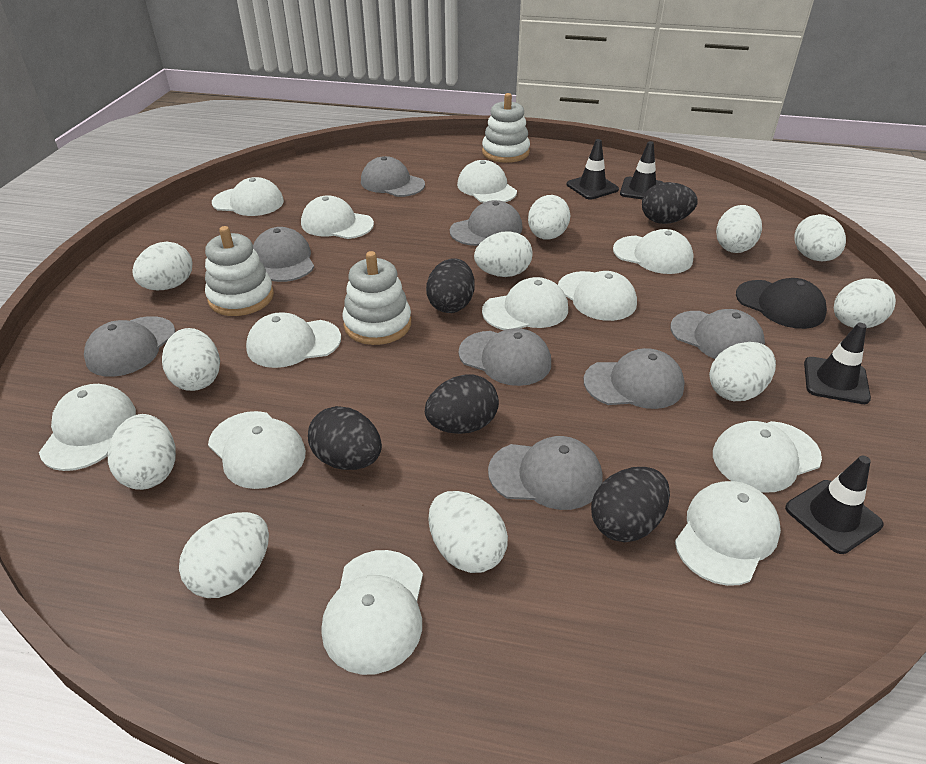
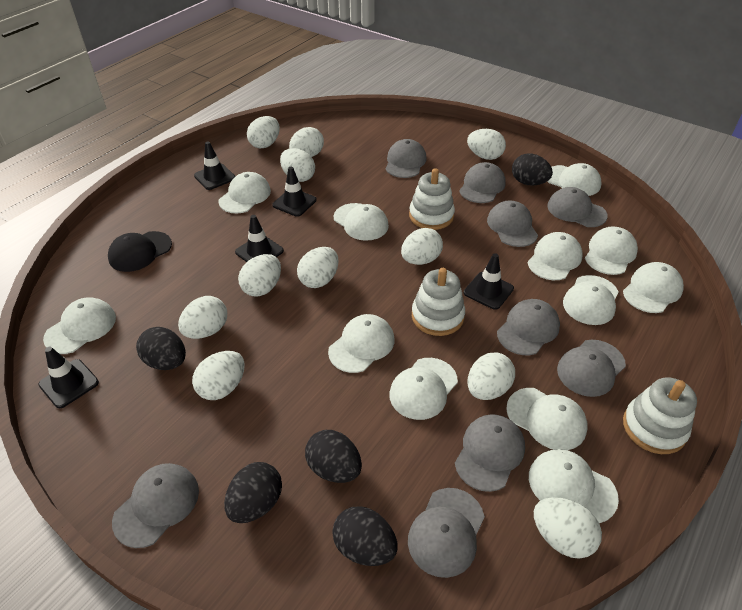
black traffic cone: 4 -> 5
grey cap: 8 -> 9

